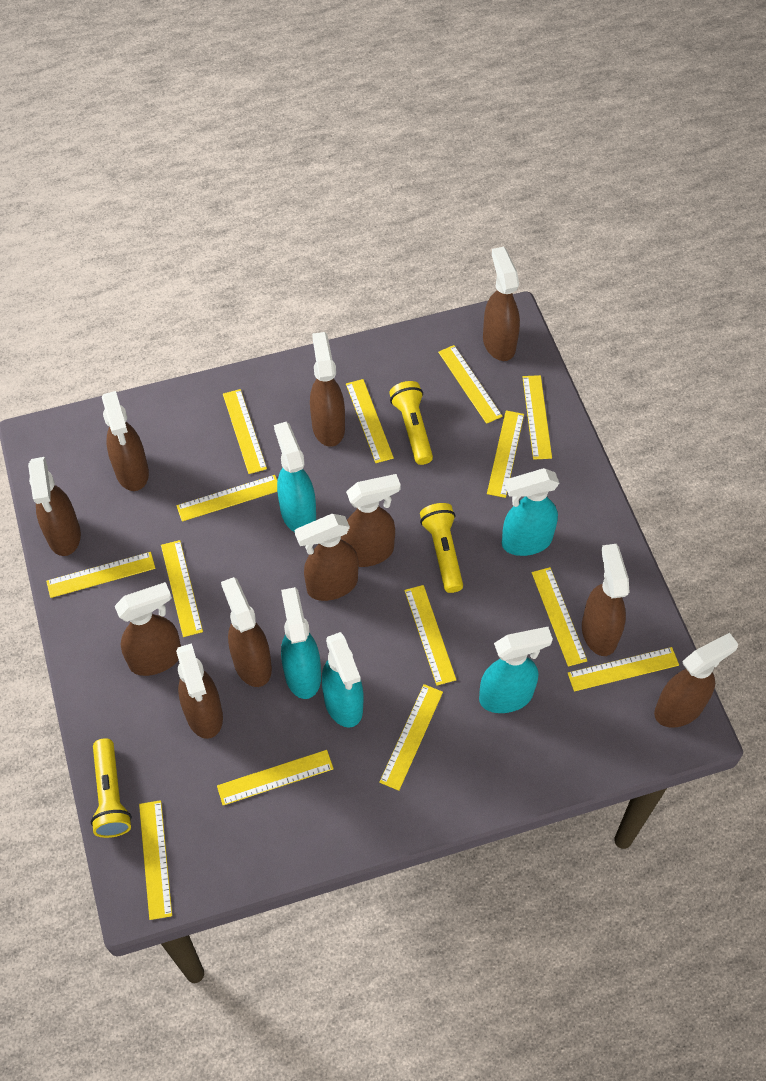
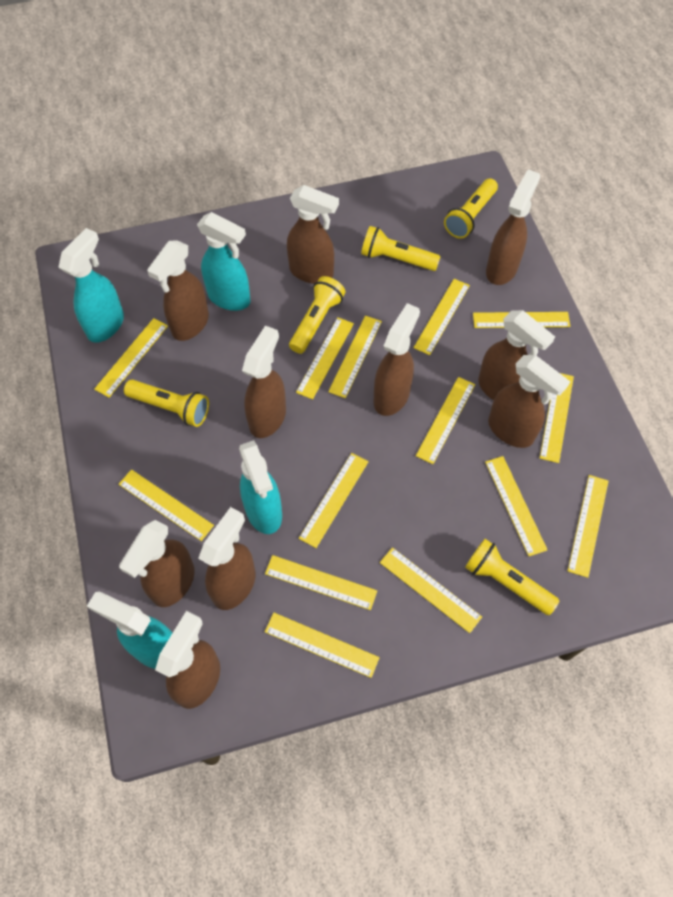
brown spray bottle: 11 -> 10
turquoise spray bottle: 5 -> 4
yellow flashlight: 3 -> 5

